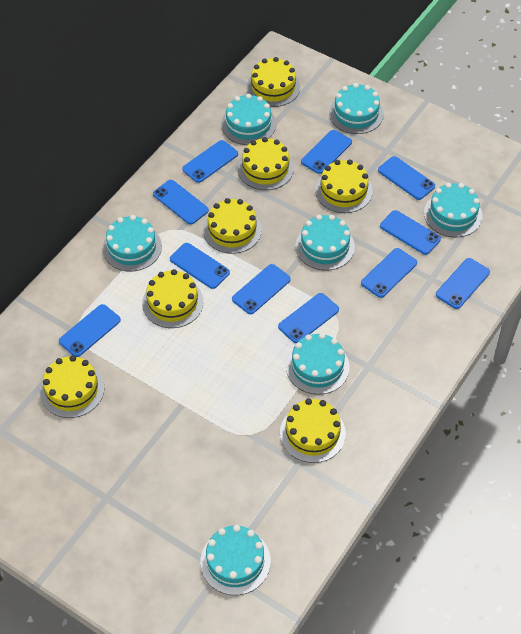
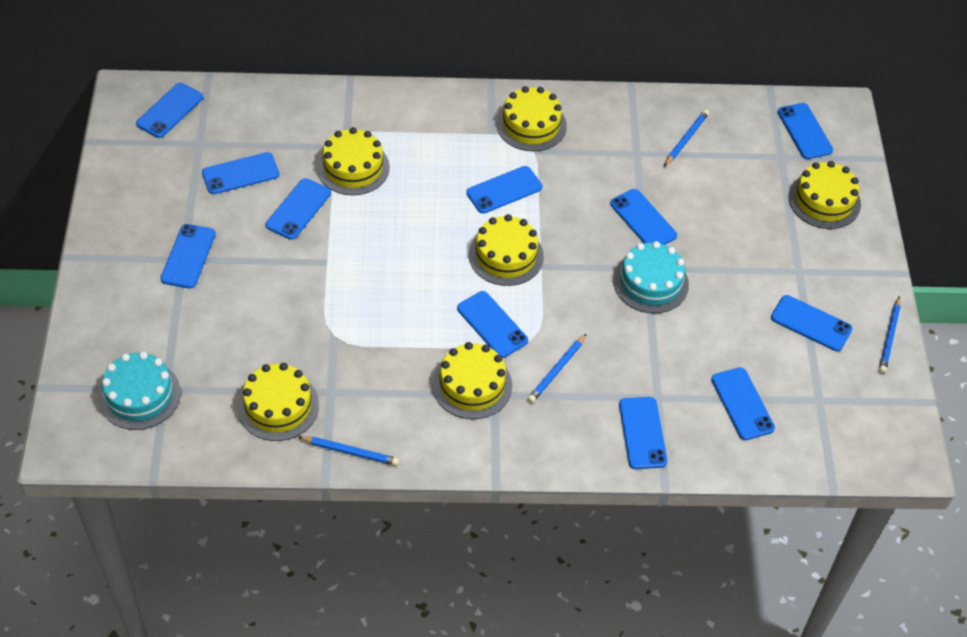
blue pencil: 0 -> 4
turquoise cake: 7 -> 2
yellow cake: 7 -> 6

